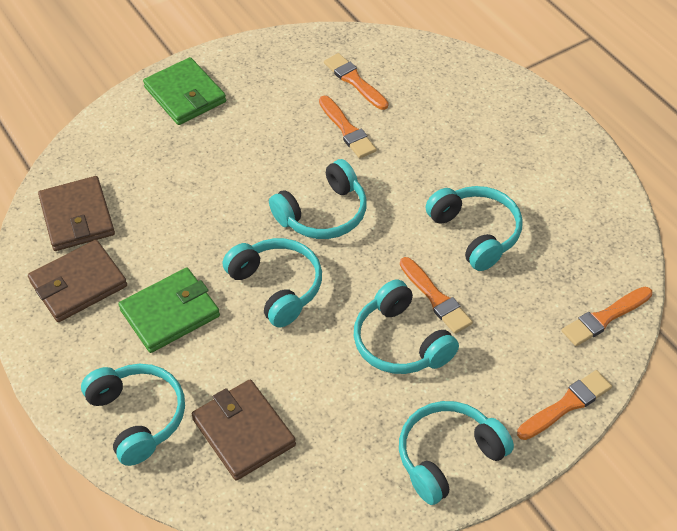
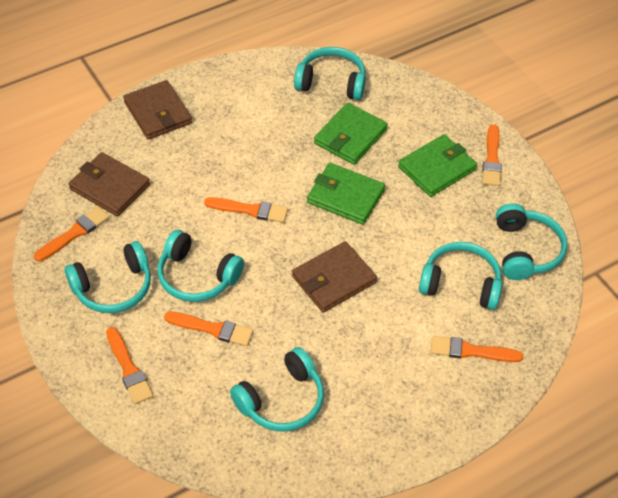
green wallet: 2 -> 3
orange brush: 5 -> 6

